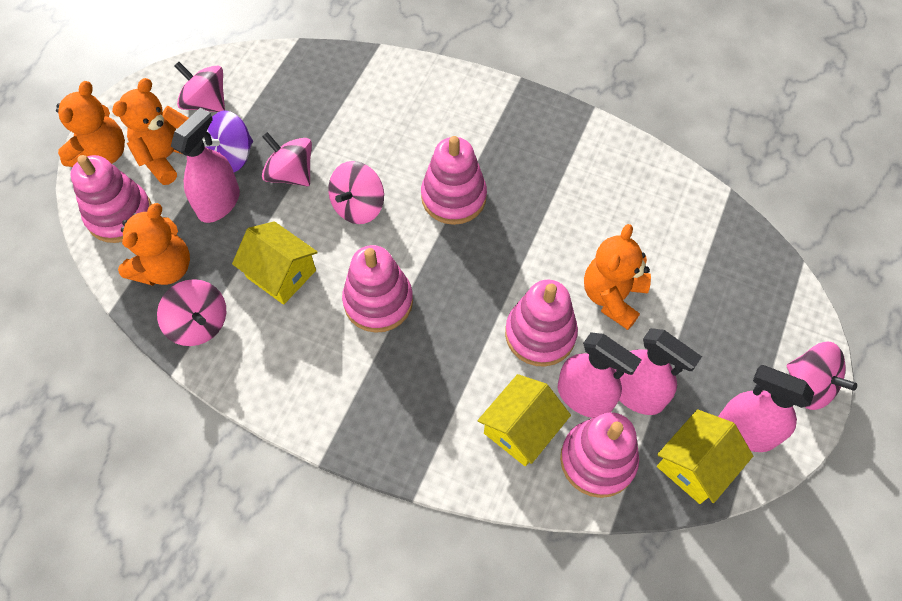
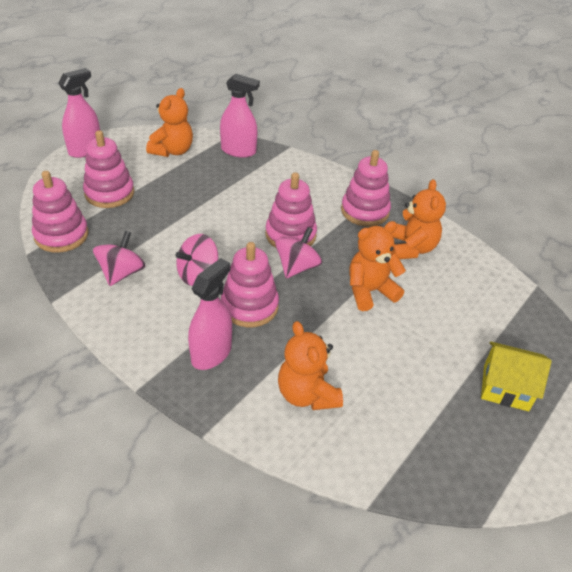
pink spinning top: 5 -> 3
pink spray bottle: 4 -> 3
purple spinning top: 1 -> 0
yellow house: 3 -> 1

